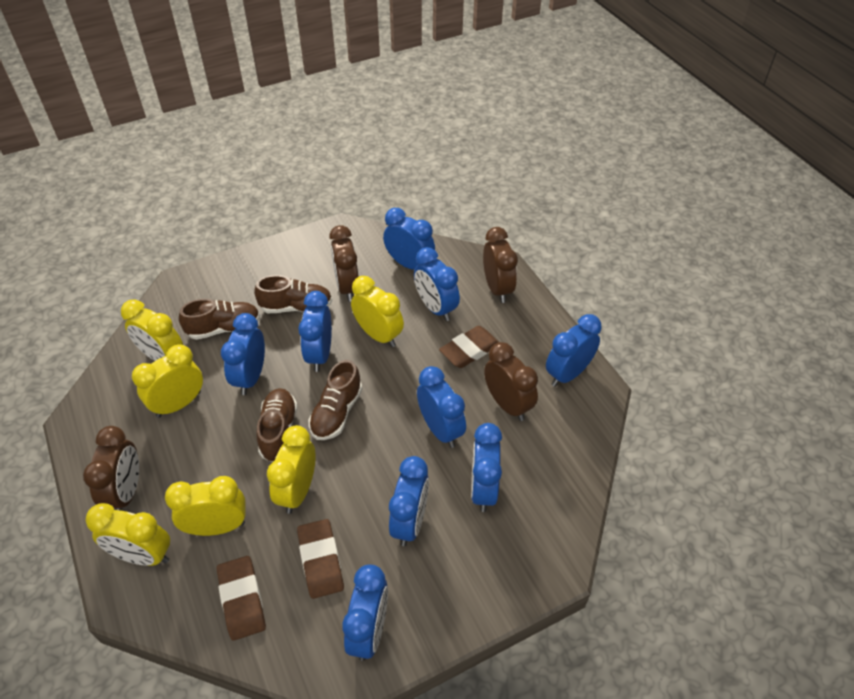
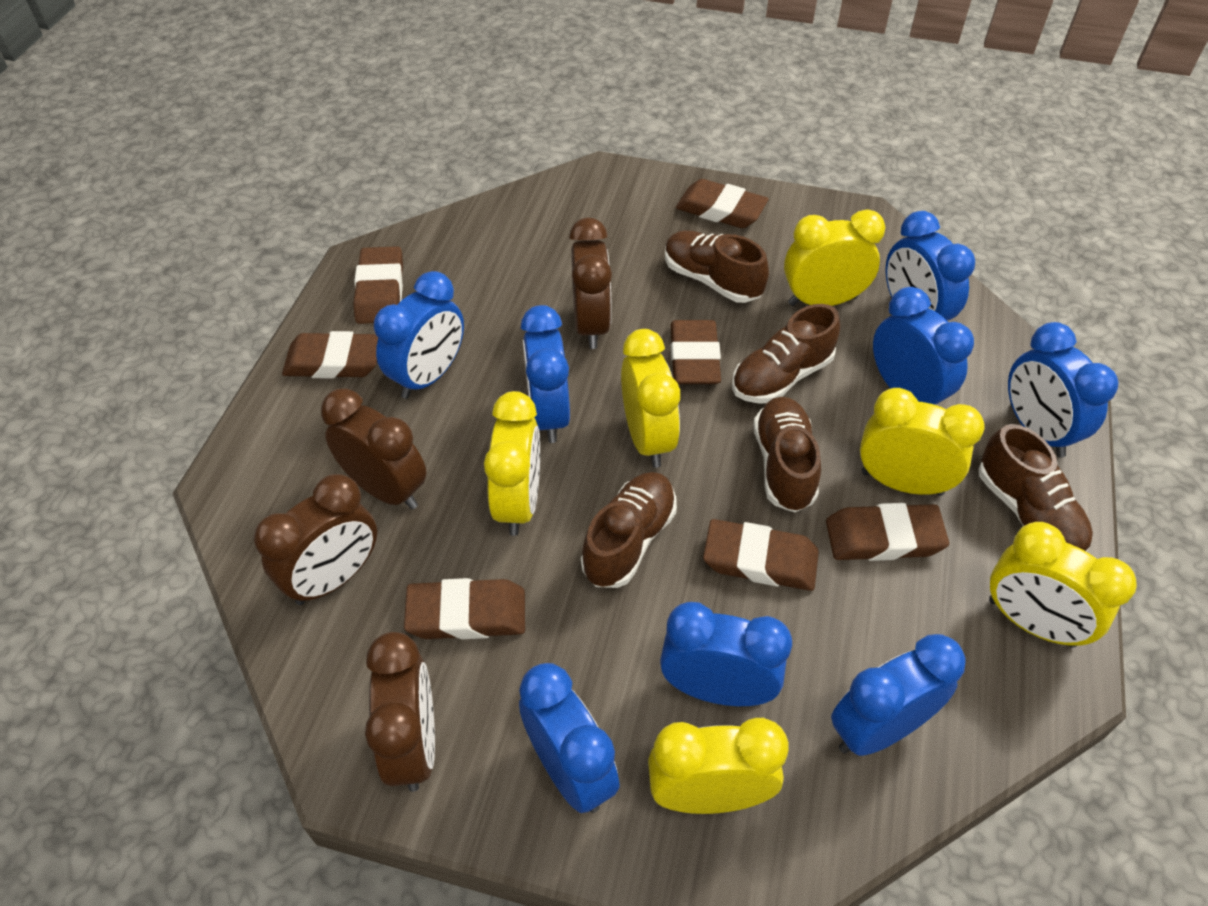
blue clock: 9 -> 8
brown eraser: 3 -> 7
brown shoe: 4 -> 5

